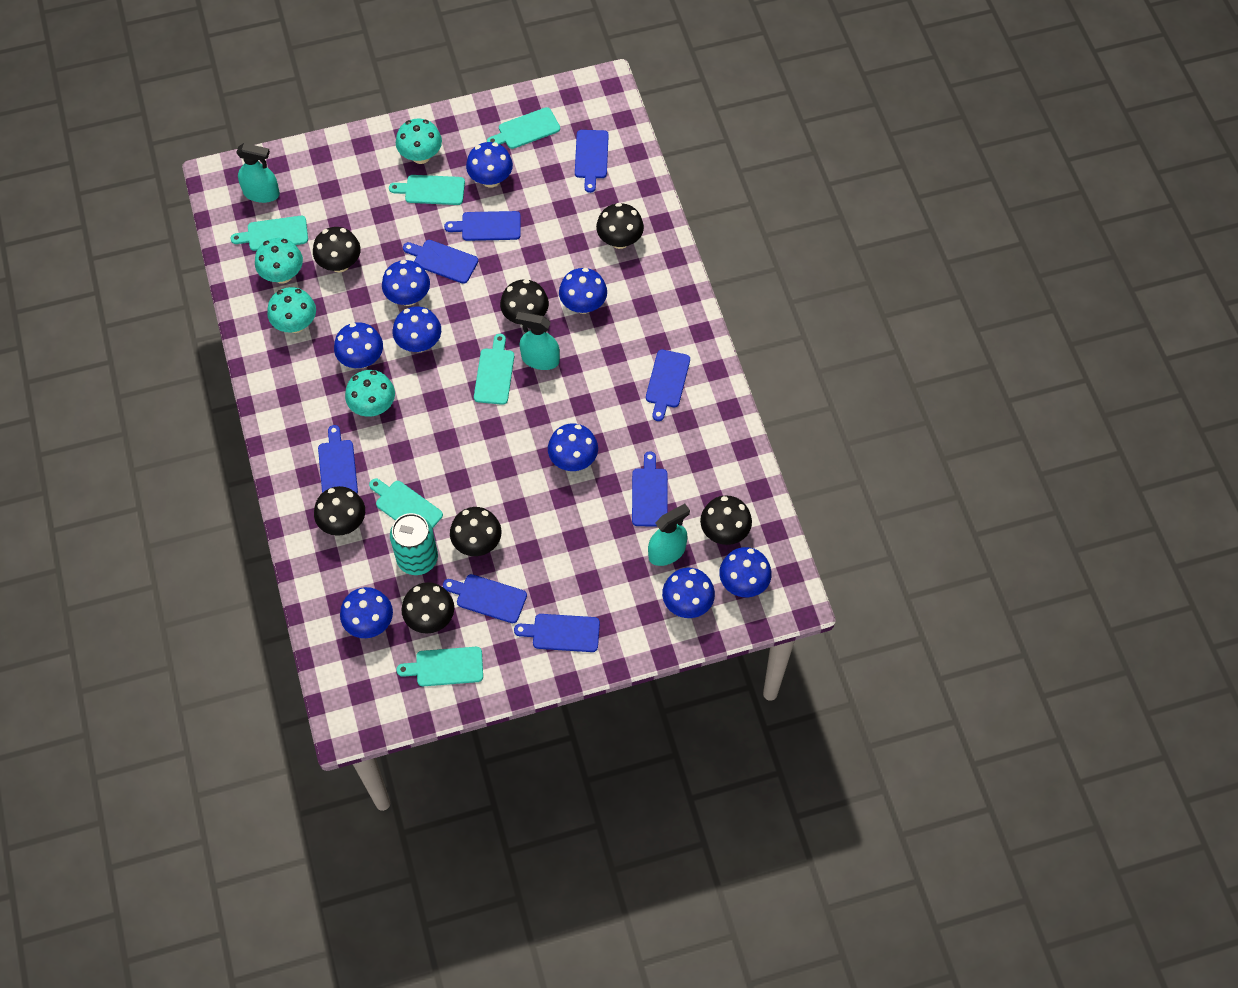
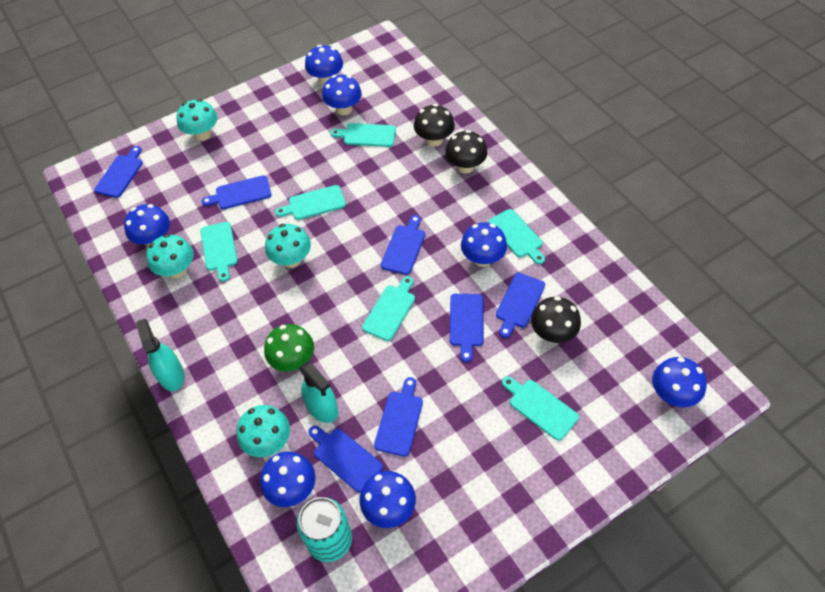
black mushroom: 7 -> 3
blue cutting board: 8 -> 7
blue mushroom: 9 -> 7
green mushroom: 0 -> 1
turquoise spray bottle: 3 -> 2

